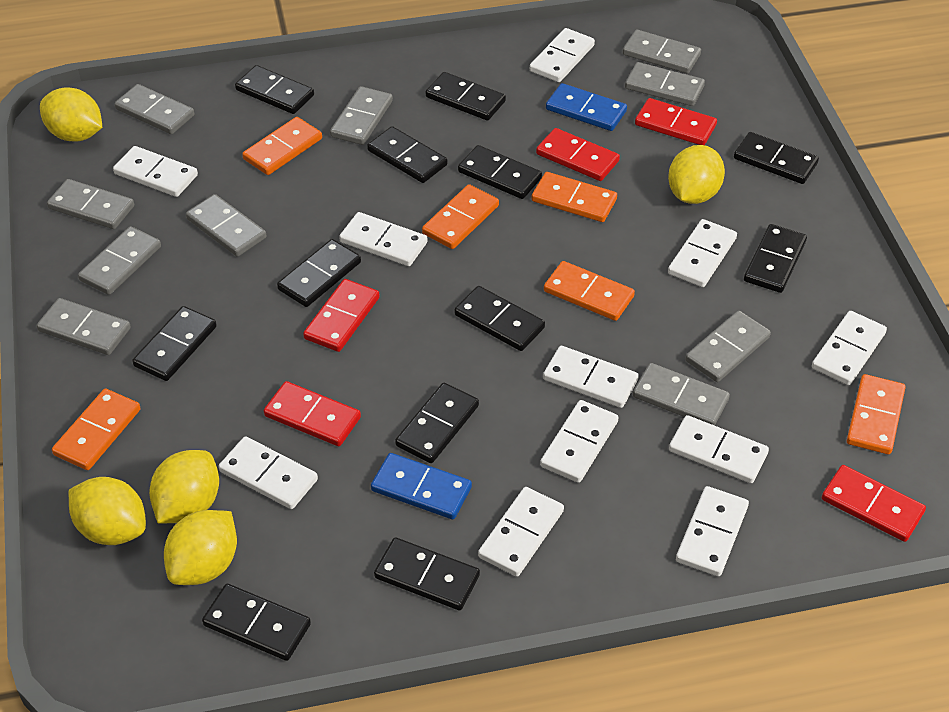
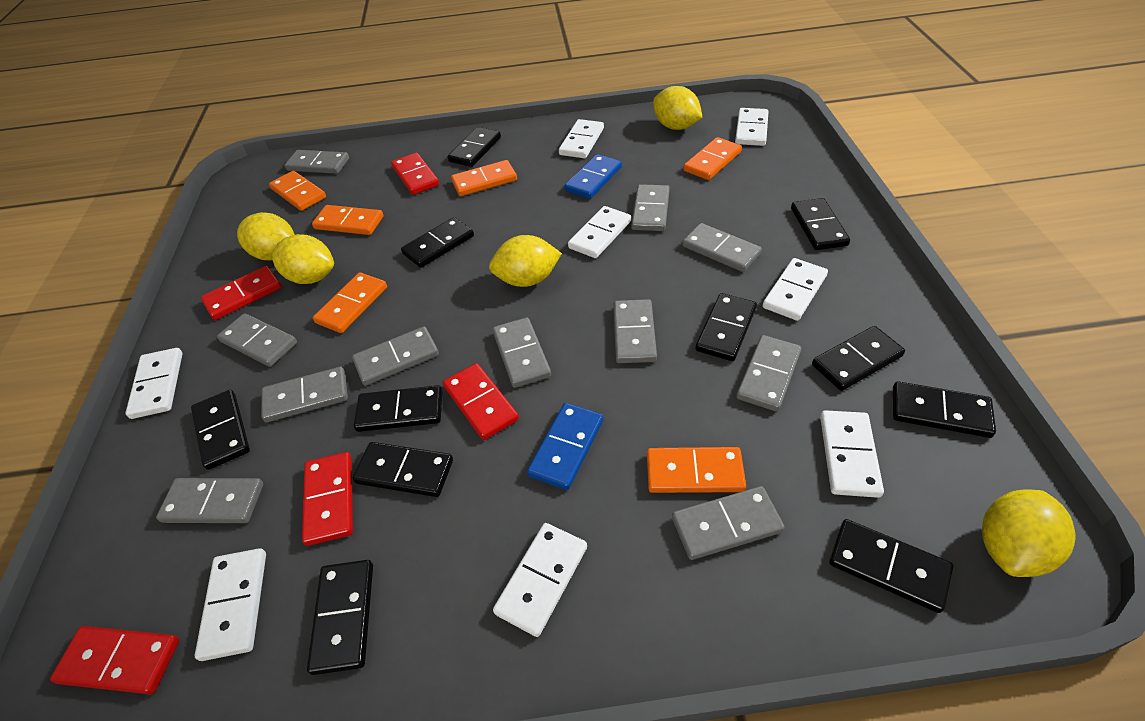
black domino: 12 -> 11
grey domino: 10 -> 11
white domino: 11 -> 8

